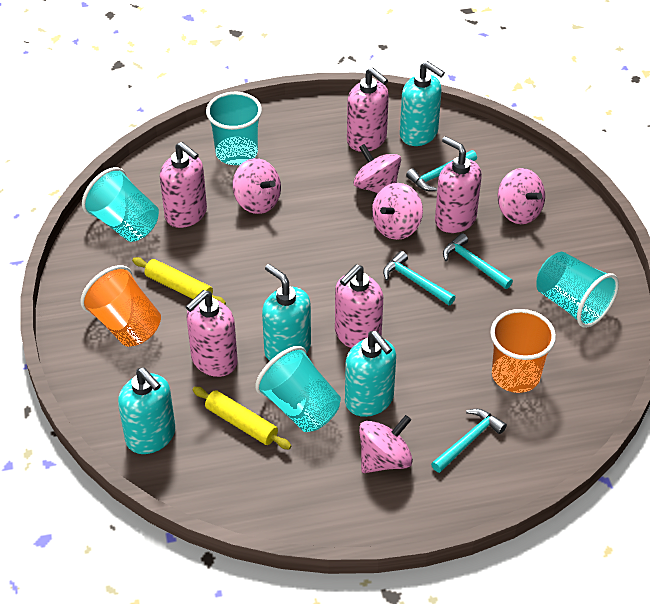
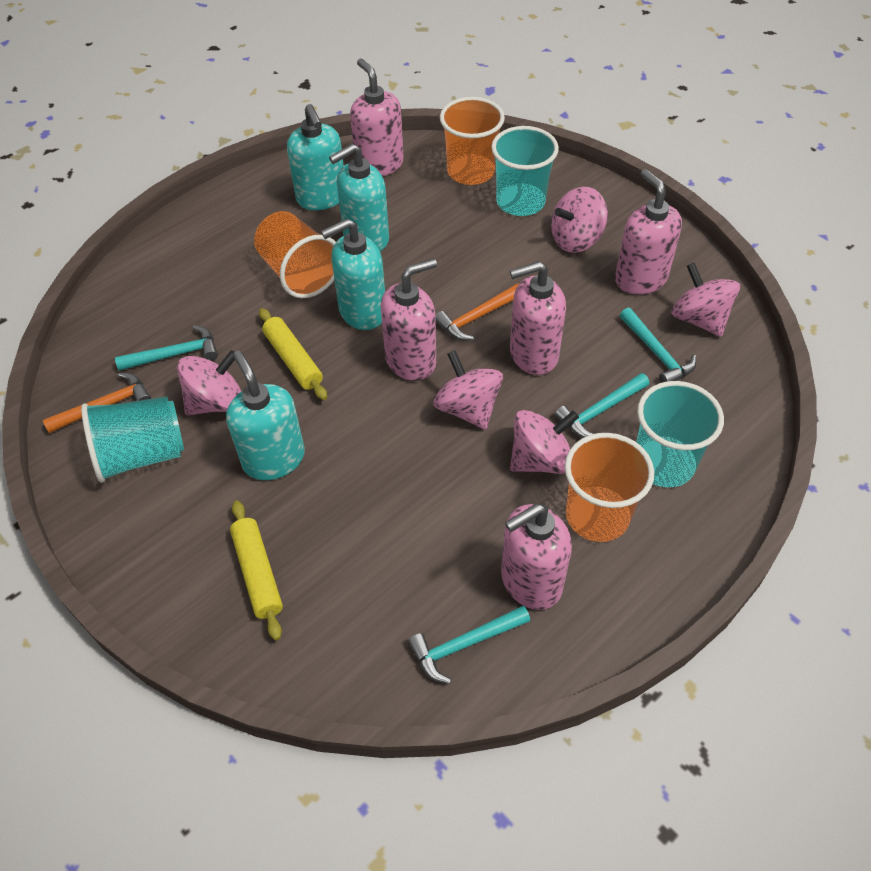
orange cup: 2 -> 3
orange hammer: 0 -> 2
turquoise cup: 4 -> 3

